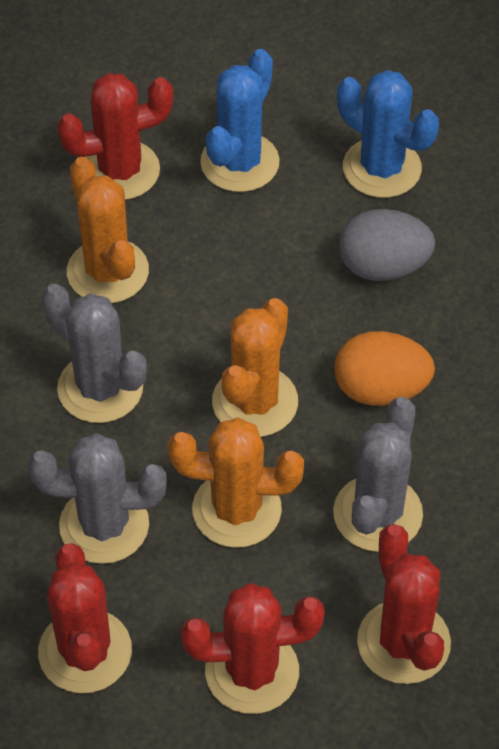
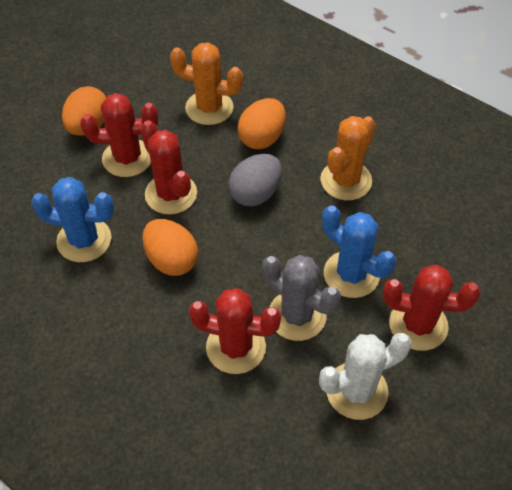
grey cactus: 3 -> 1
orange cactus: 3 -> 2
orange egg: 1 -> 3
white cactus: 0 -> 1

